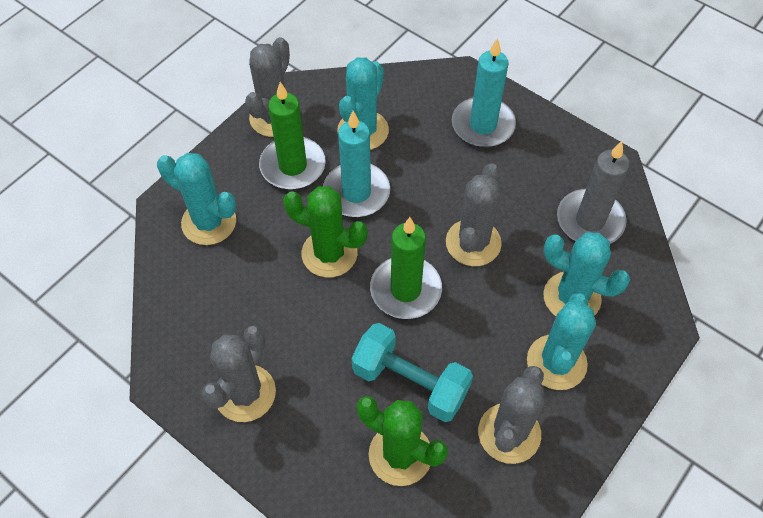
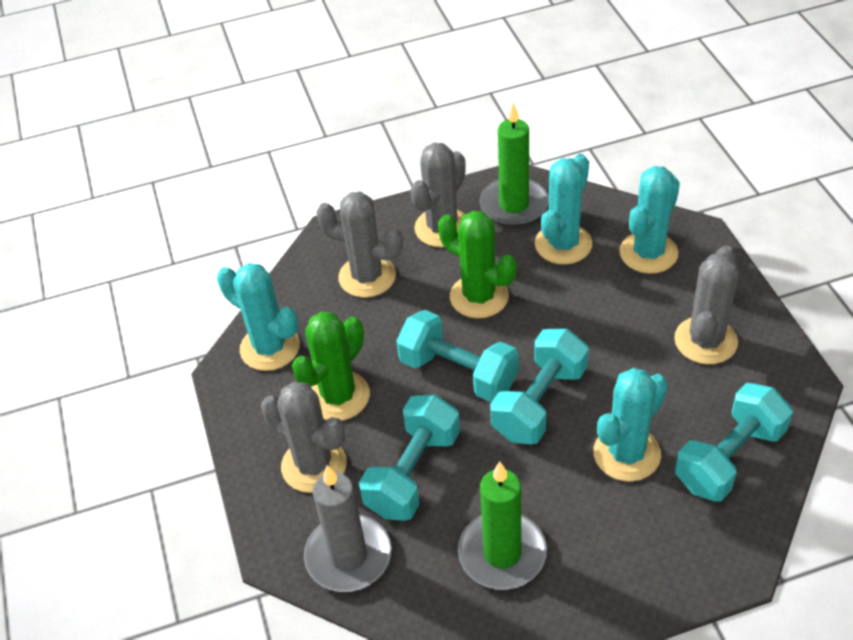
turquoise candle: 2 -> 0
turquoise dumbbell: 1 -> 4

